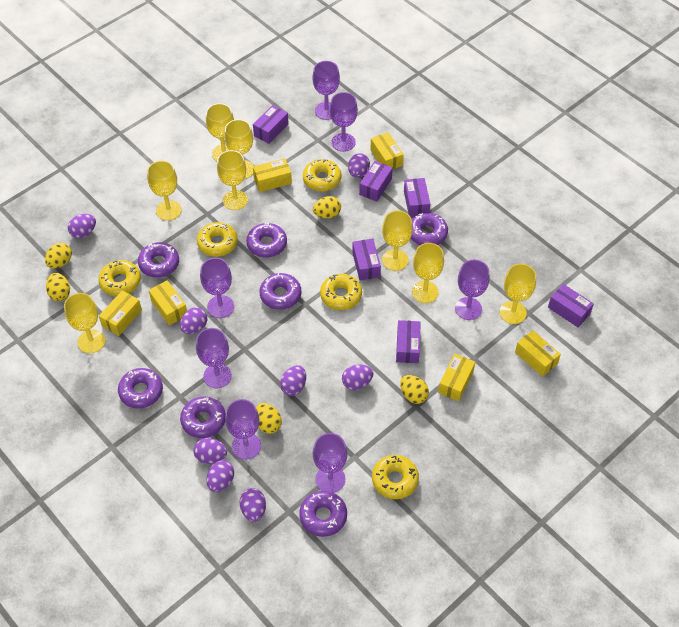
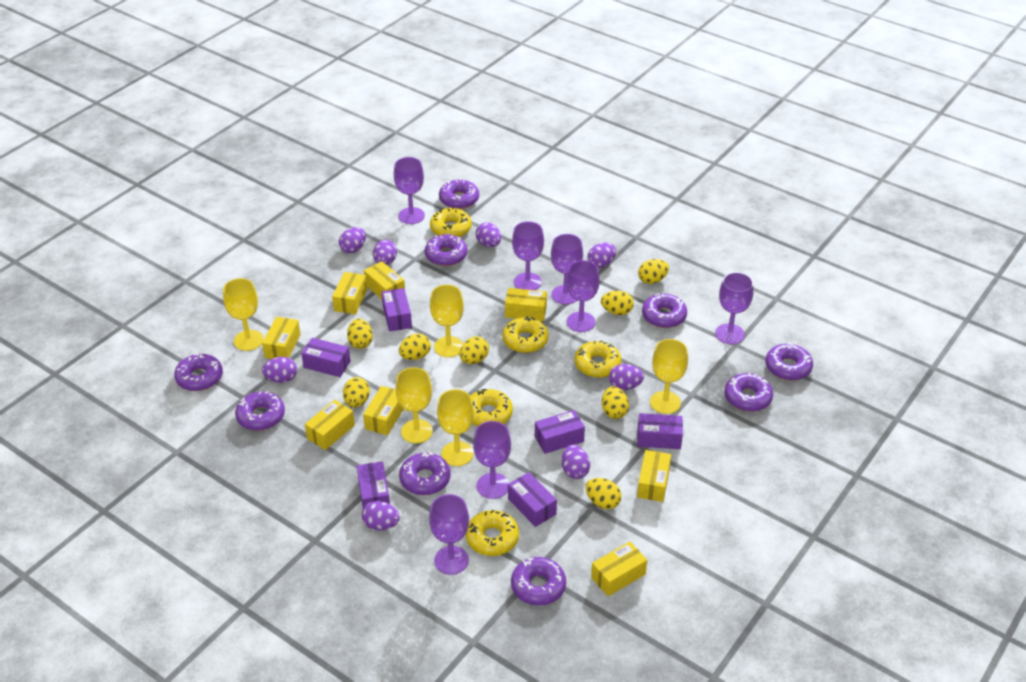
purple donut: 7 -> 9
yellow box: 6 -> 8
yellow egg: 5 -> 8
yellow goblet: 8 -> 5

